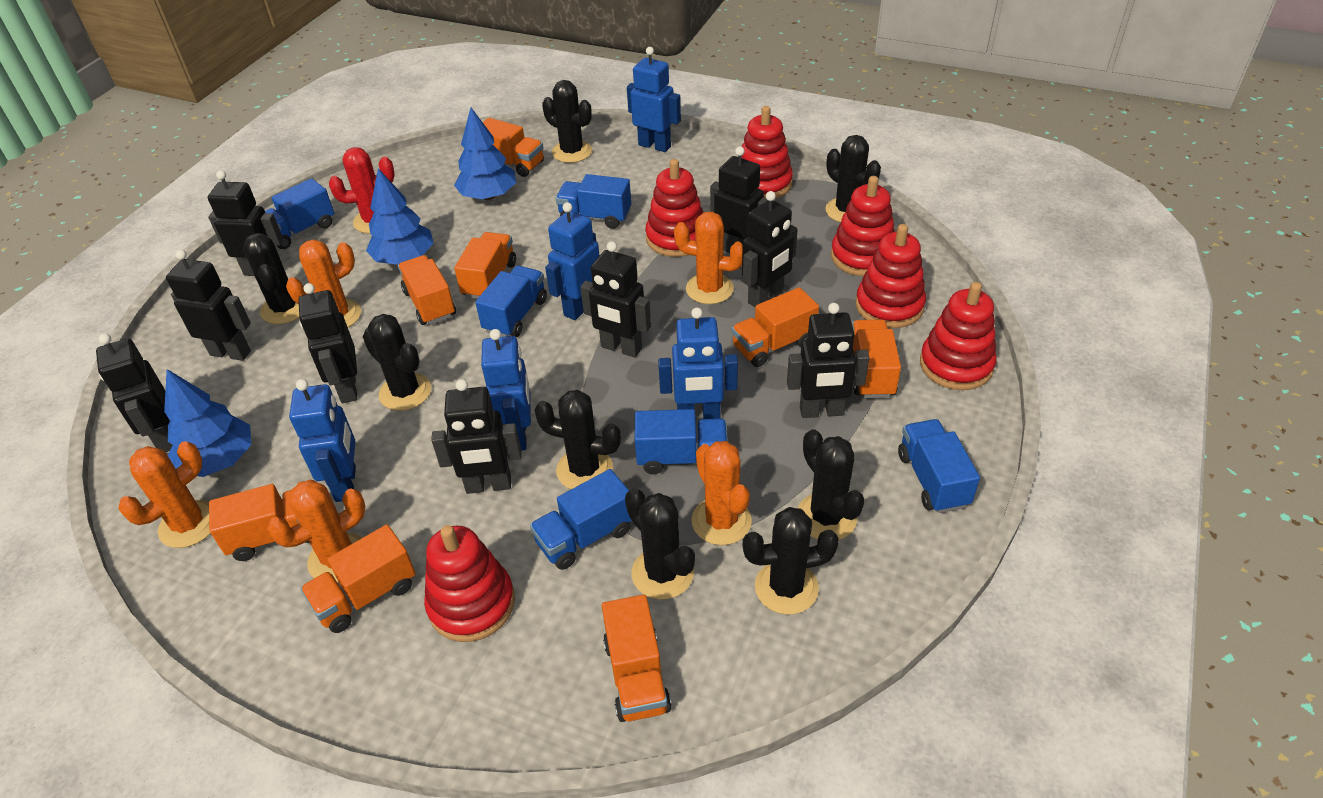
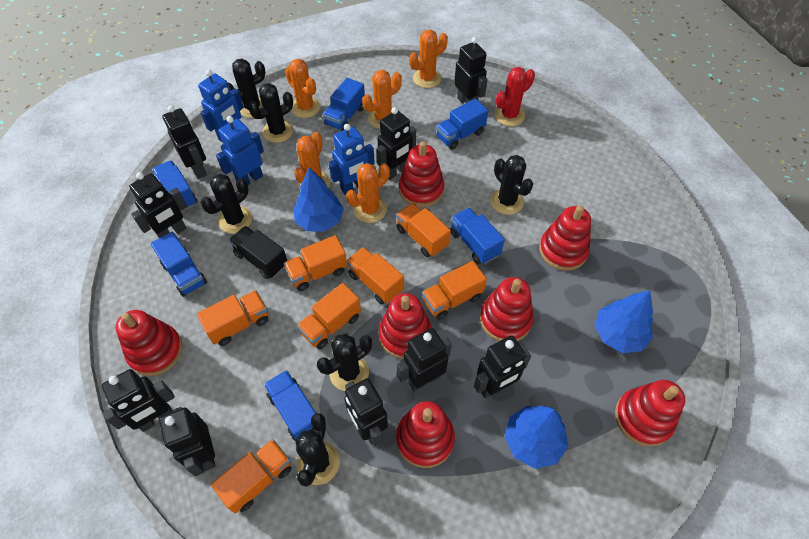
black cactus: 8 -> 6
black truck: 0 -> 1
blue robot: 5 -> 3
orange truck: 8 -> 7
red stacking toy: 6 -> 7

